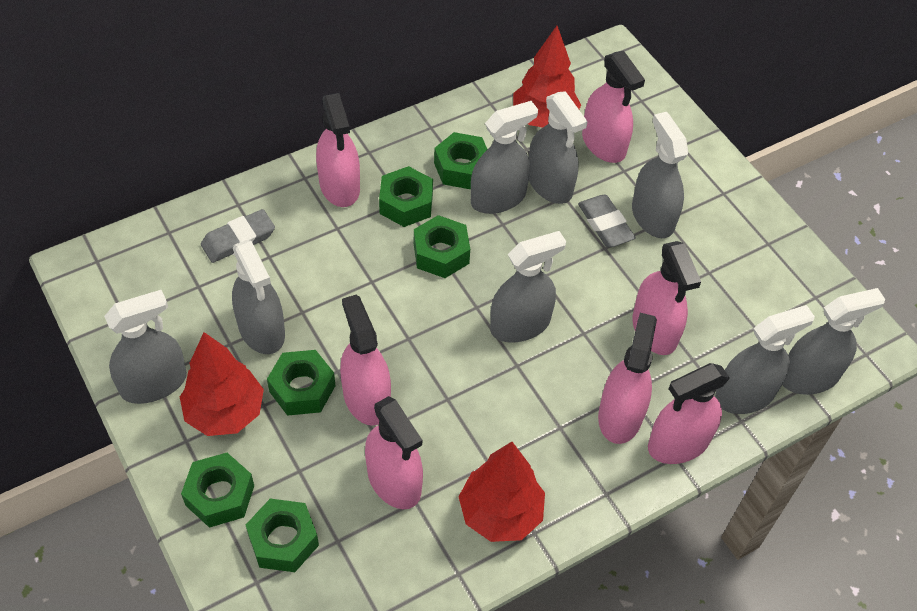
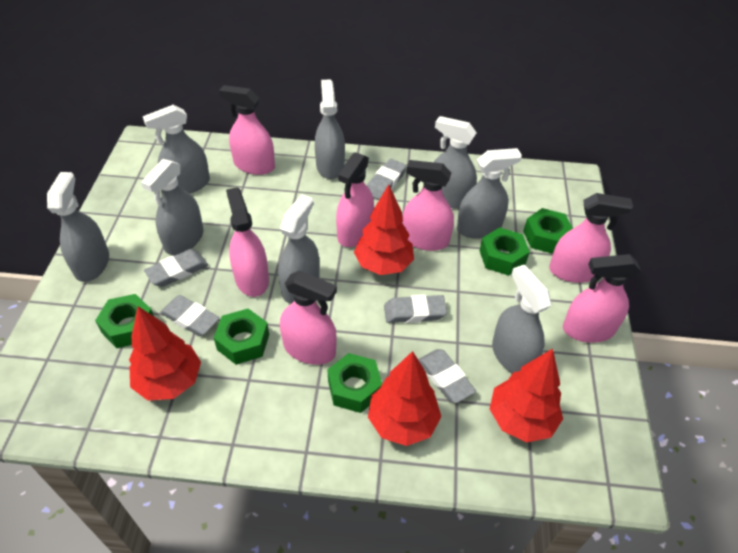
green nut: 6 -> 5
grey eraser: 2 -> 5
red tree: 3 -> 4

